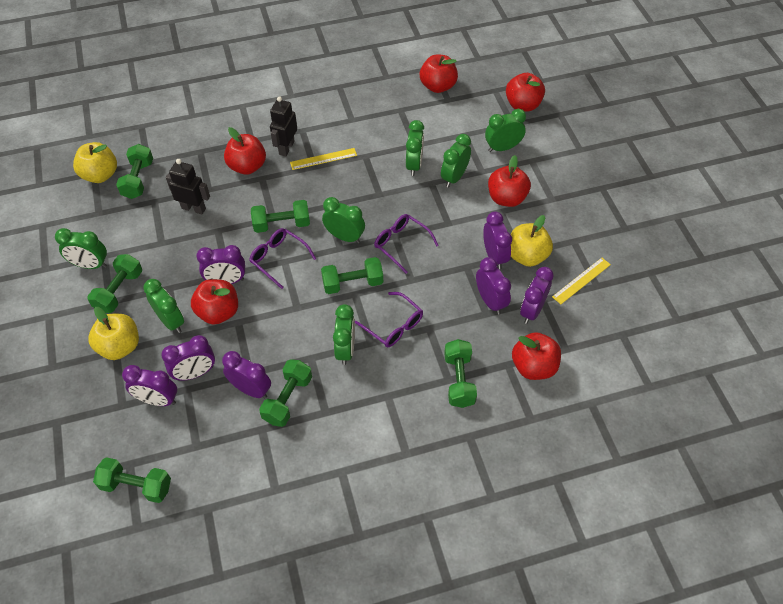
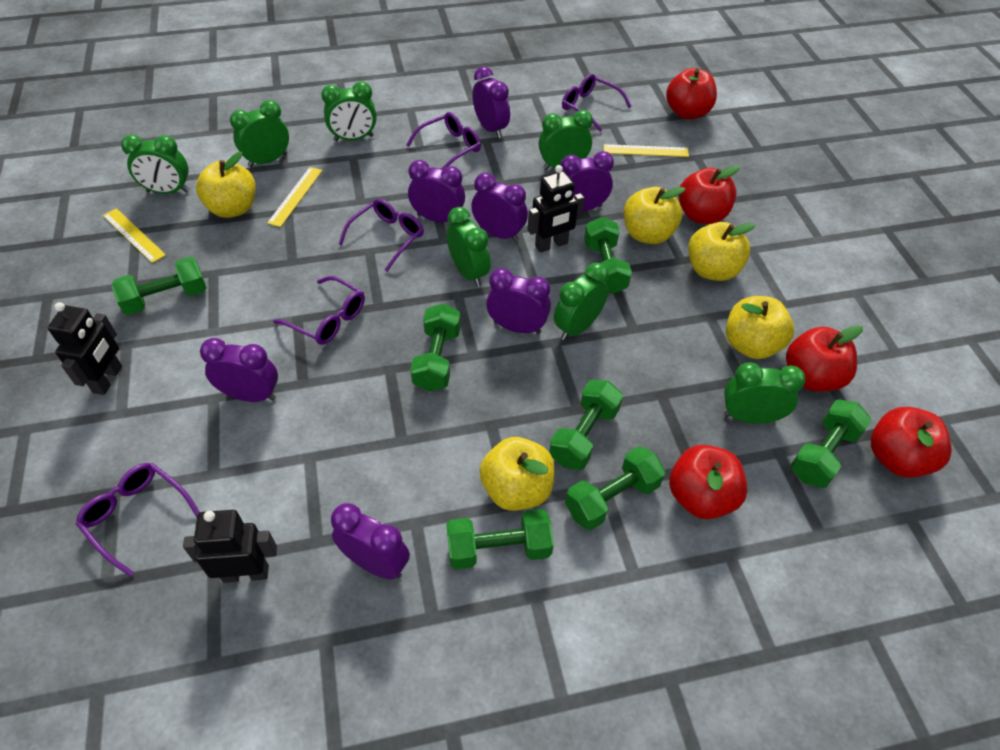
black robot: 2 -> 3
purple glasses: 3 -> 5
red apple: 6 -> 5
yellow apple: 3 -> 5
yellow ruler: 2 -> 3

